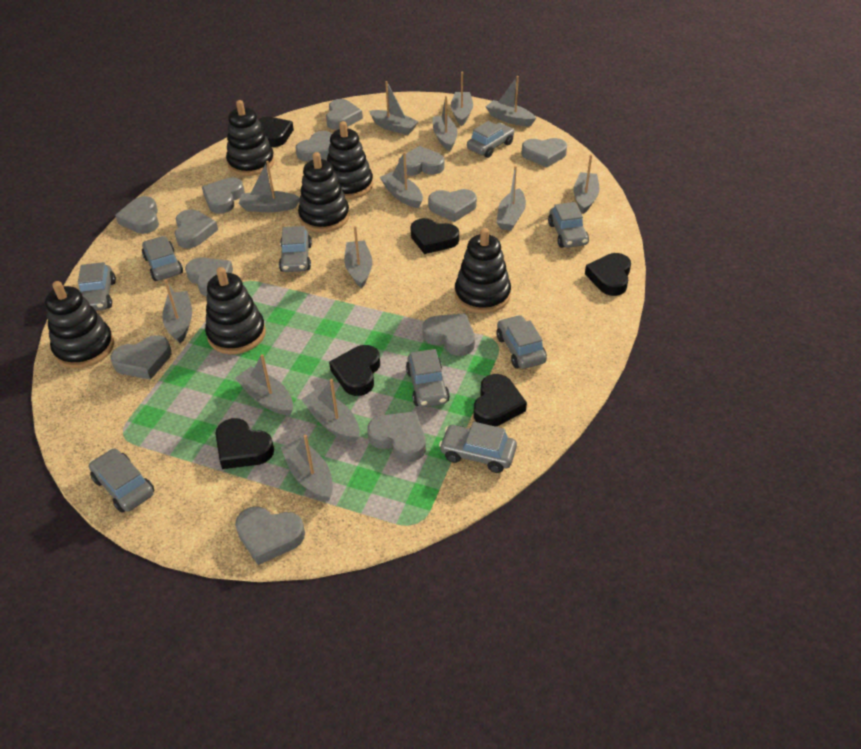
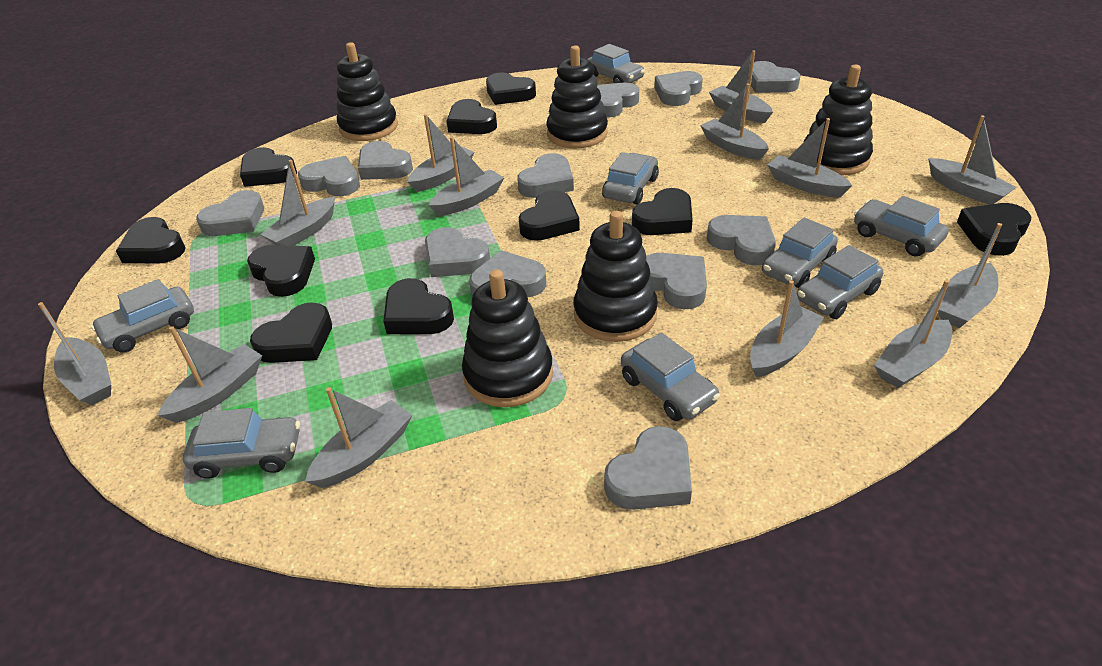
black heart: 6 -> 10
black stacking toy: 6 -> 5
grey car: 9 -> 8
grey heart: 13 -> 12

